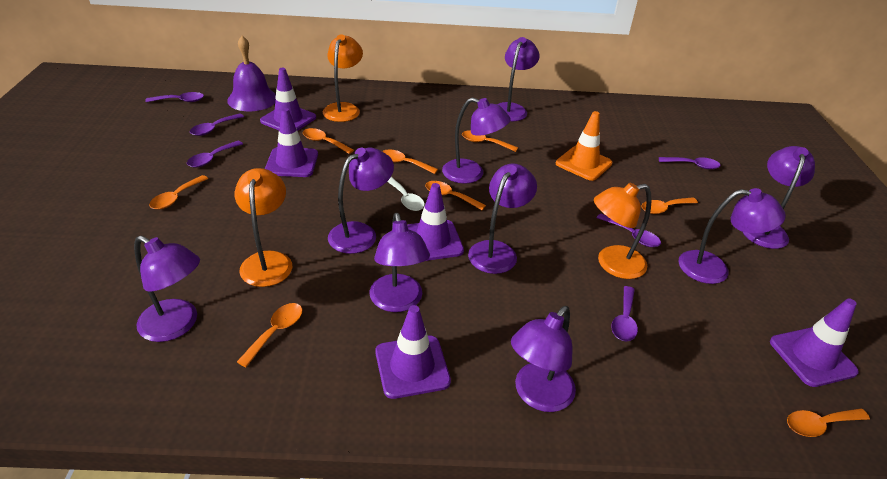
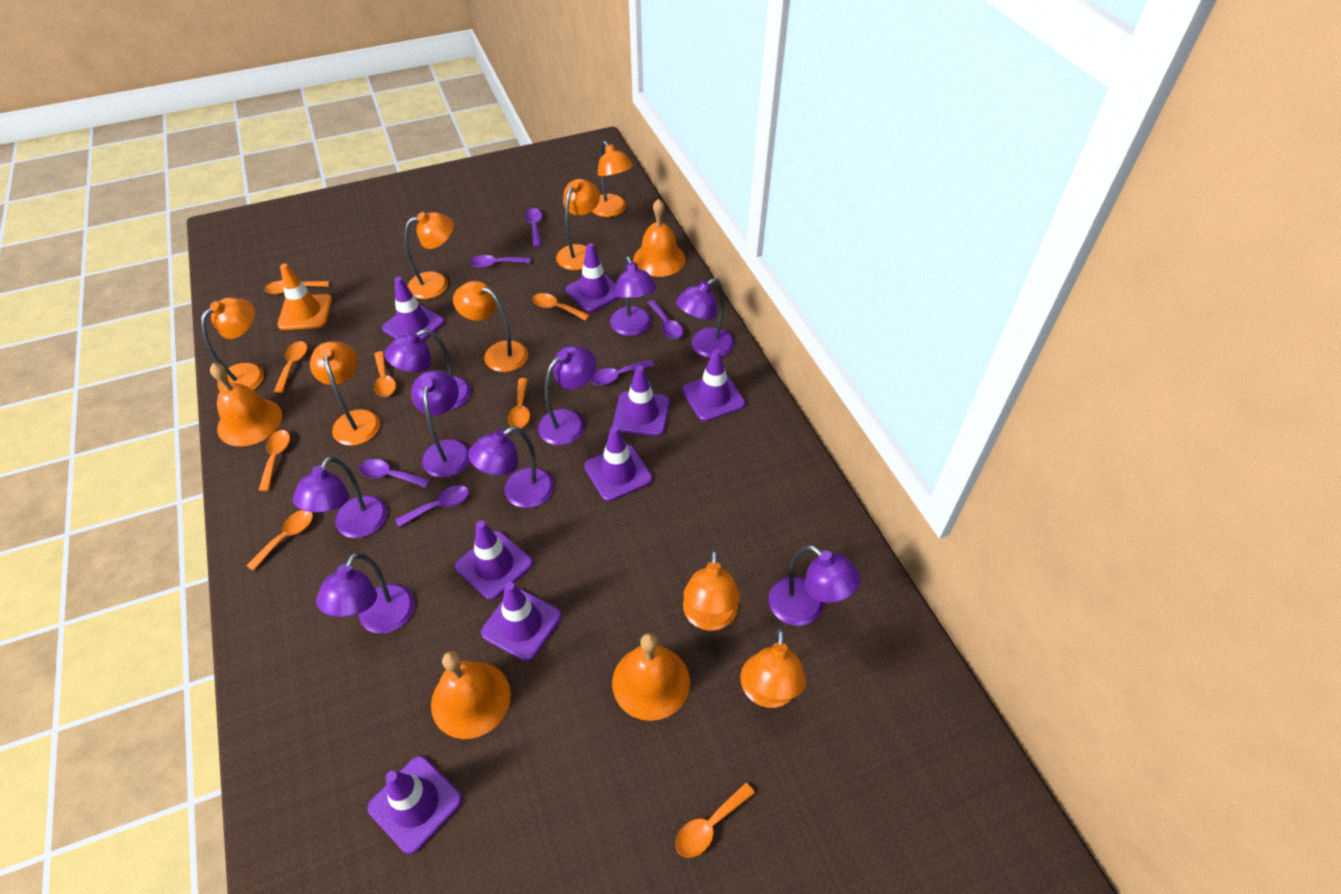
orange bell: 0 -> 4
orange lamp: 3 -> 8
purple bell: 1 -> 0
purple traffic cone: 5 -> 8
white spoon: 1 -> 0

